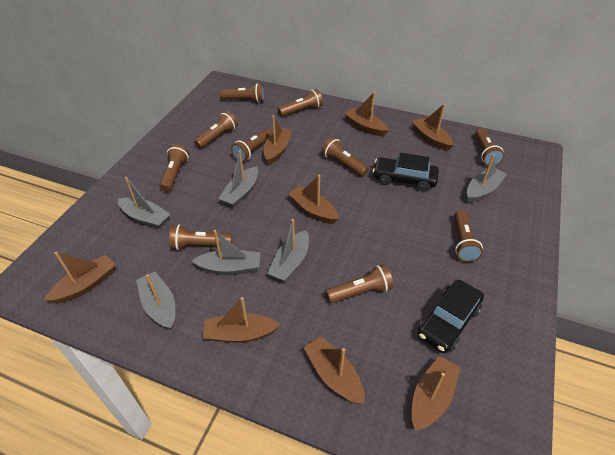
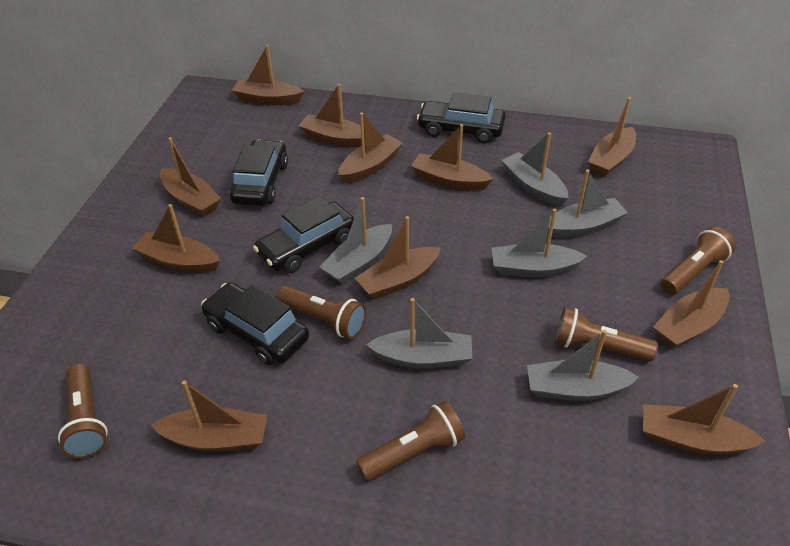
black car: 2 -> 4
brown boat: 8 -> 11
brown flashlight: 10 -> 5

